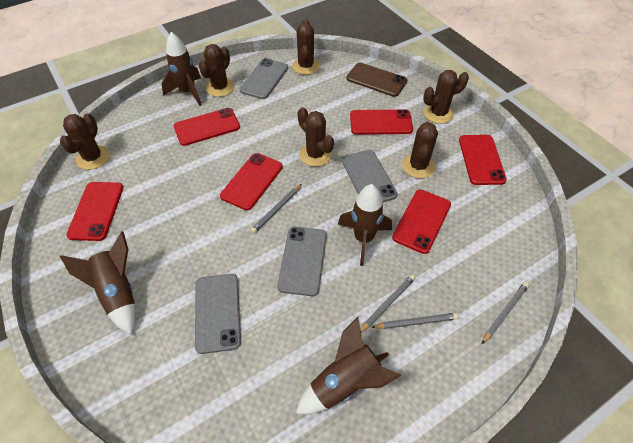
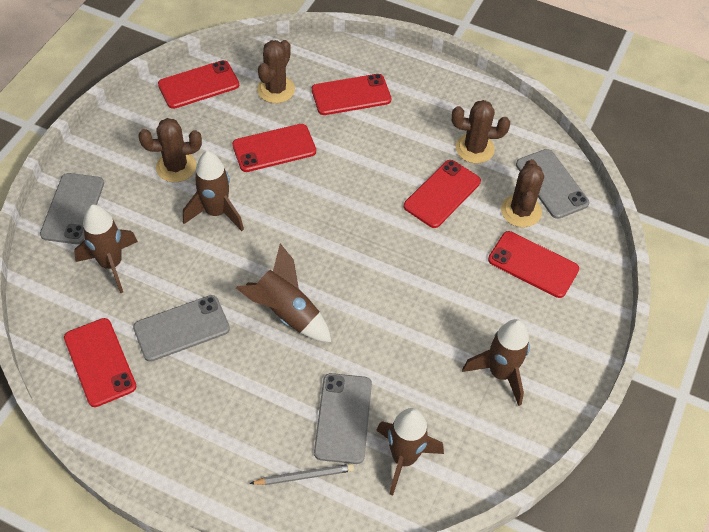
brown cactus: 6 -> 4
brown phone: 1 -> 0
brown rocket: 4 -> 5
grey pencil: 4 -> 1

